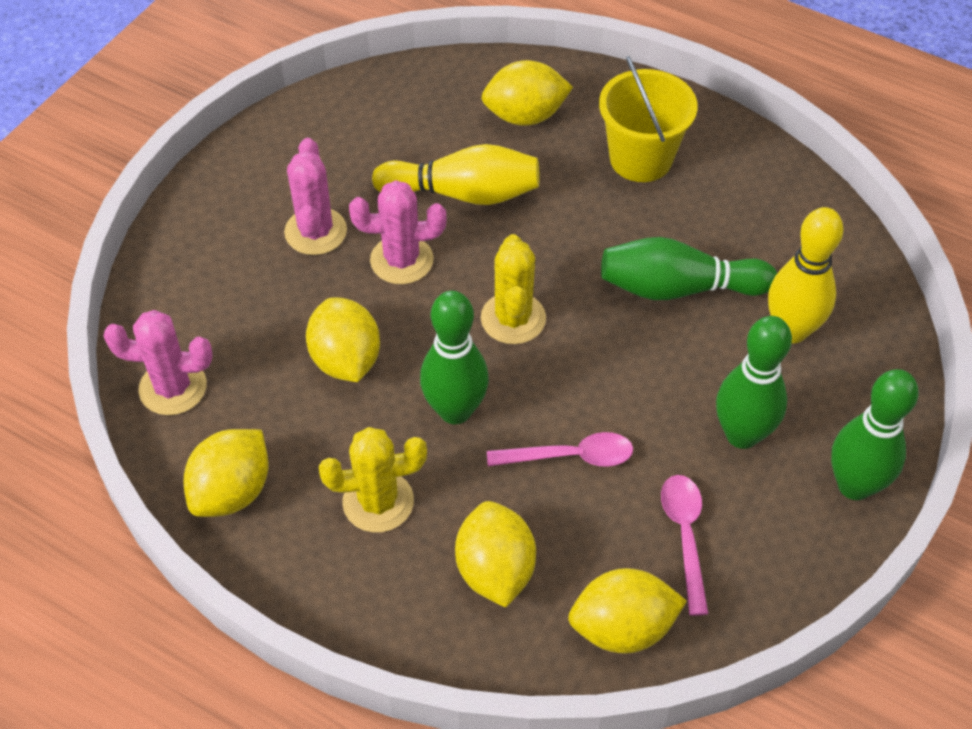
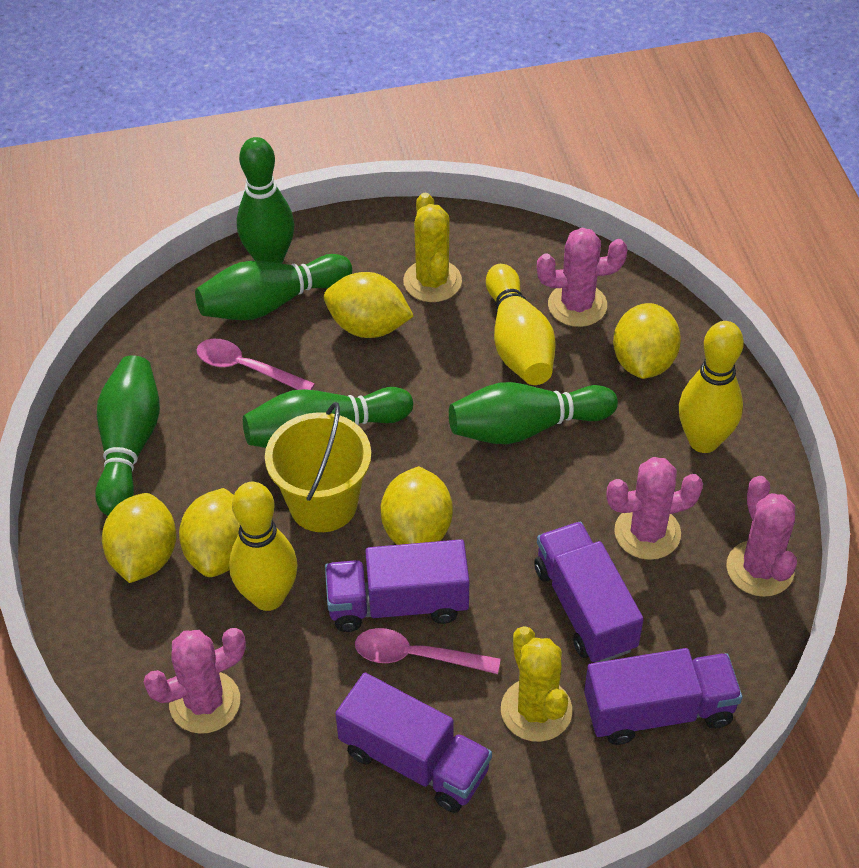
green bowling pin: 4 -> 5
pink cactus: 3 -> 4
purple truck: 0 -> 4
yellow bowling pin: 2 -> 3

